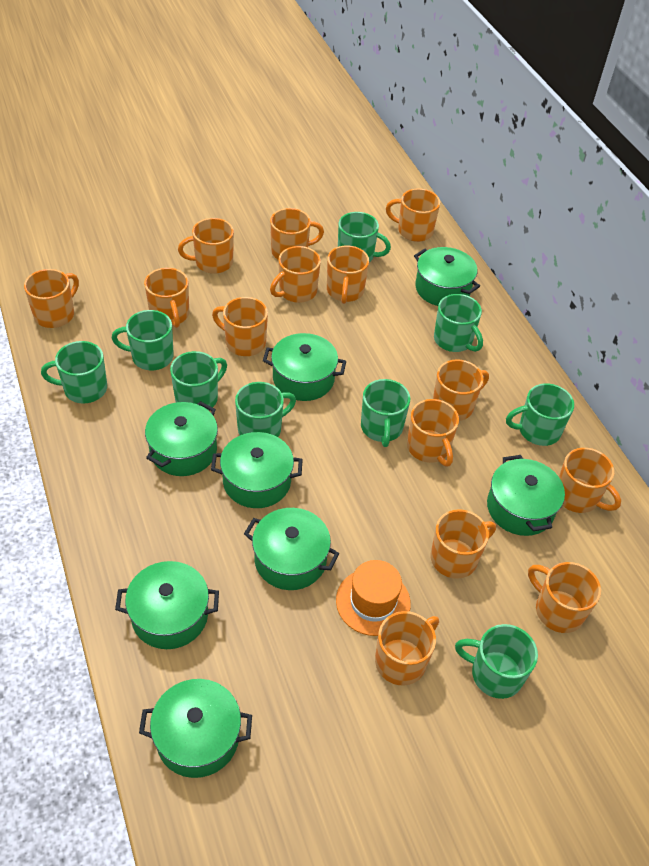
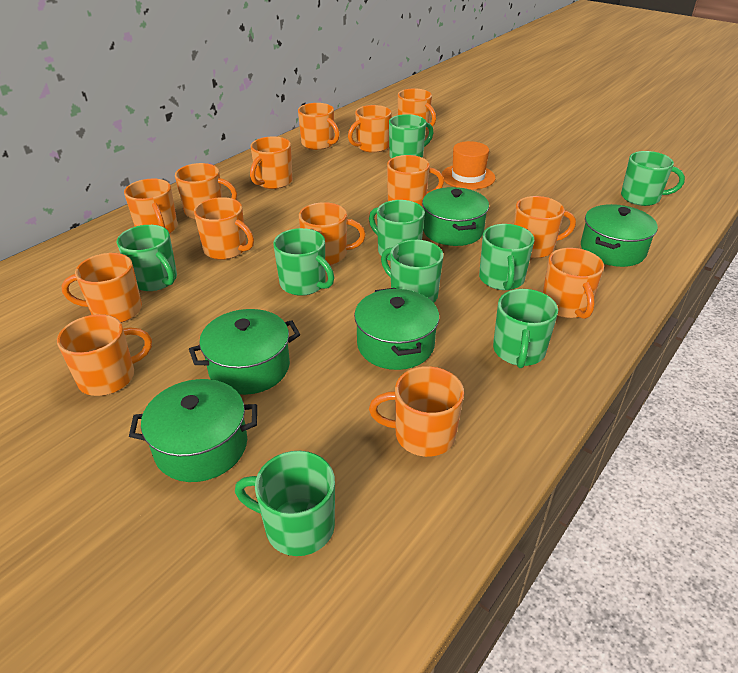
green pot: 8 -> 5

